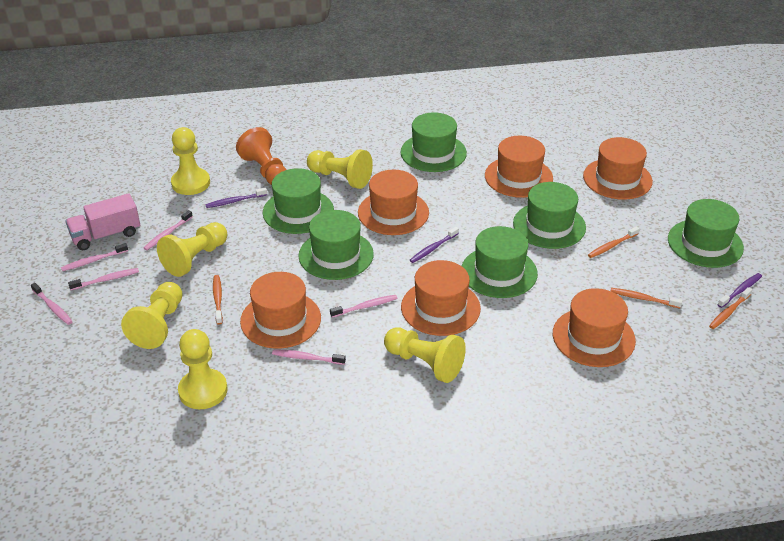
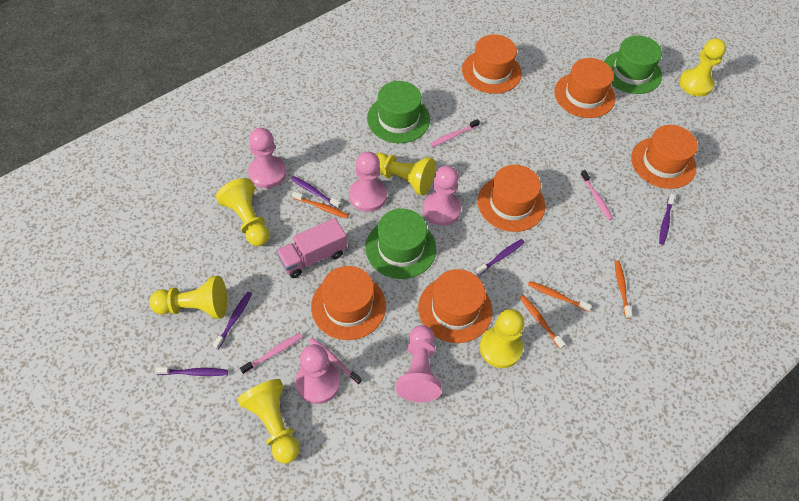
green hat: 6 -> 3
orange pawn: 1 -> 0
pink pawn: 0 -> 5
pink toothbrush: 6 -> 4
purple toothbrush: 3 -> 5

